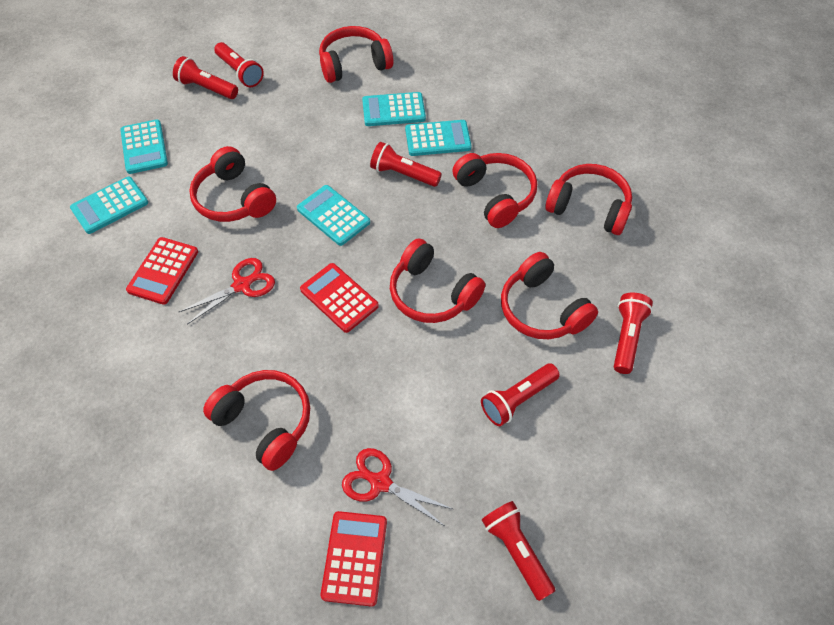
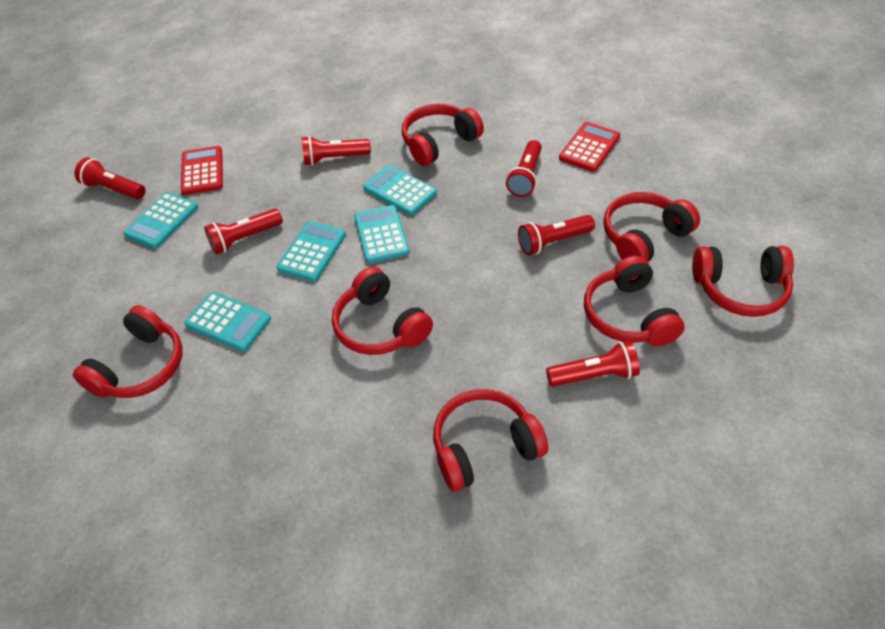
red calculator: 3 -> 2
red scissors: 2 -> 0

